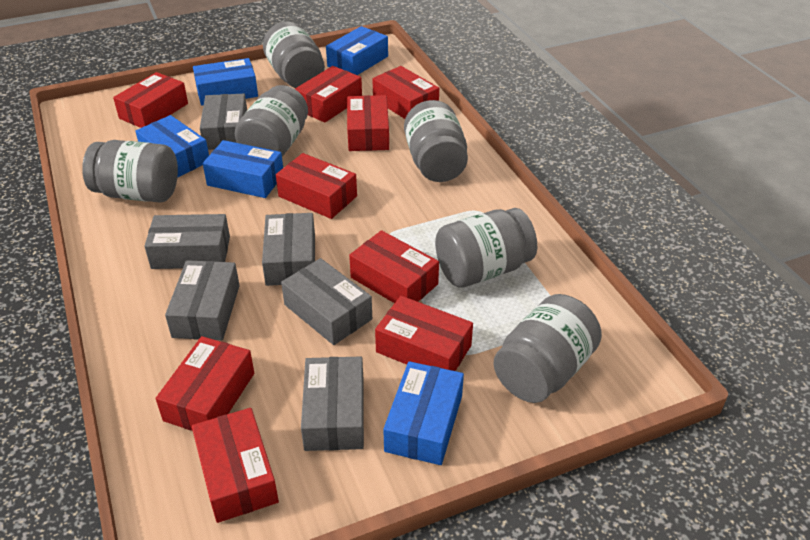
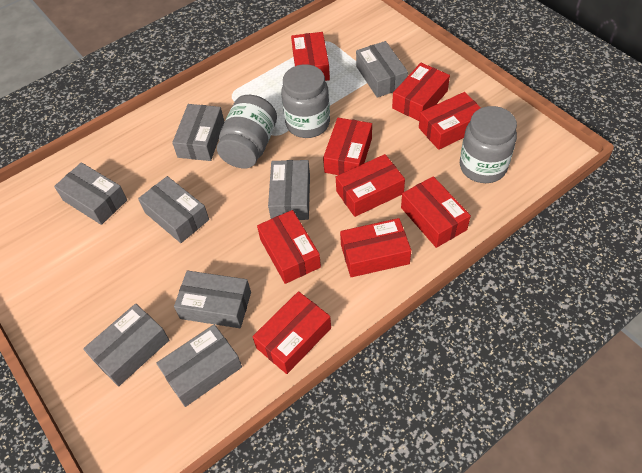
blue box: 5 -> 0
grey box: 6 -> 8
grey jar: 6 -> 3

